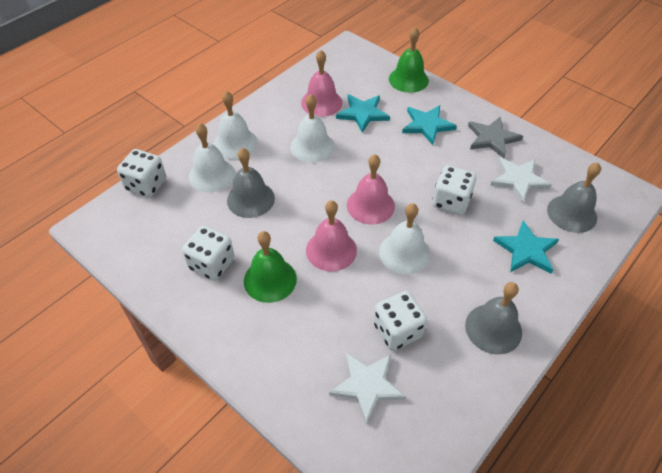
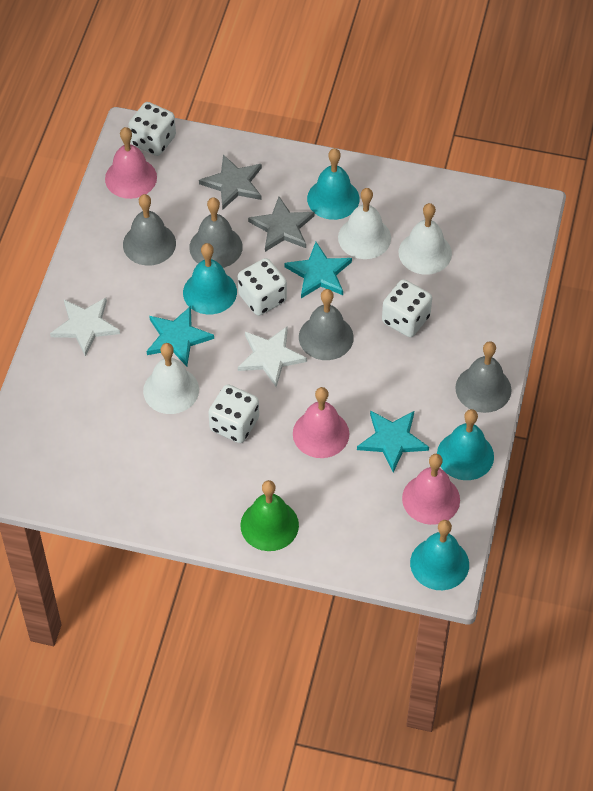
green bell: 2 -> 1
grey bell: 3 -> 4
grey star: 1 -> 2
turquoise bell: 0 -> 4
white bell: 4 -> 3

